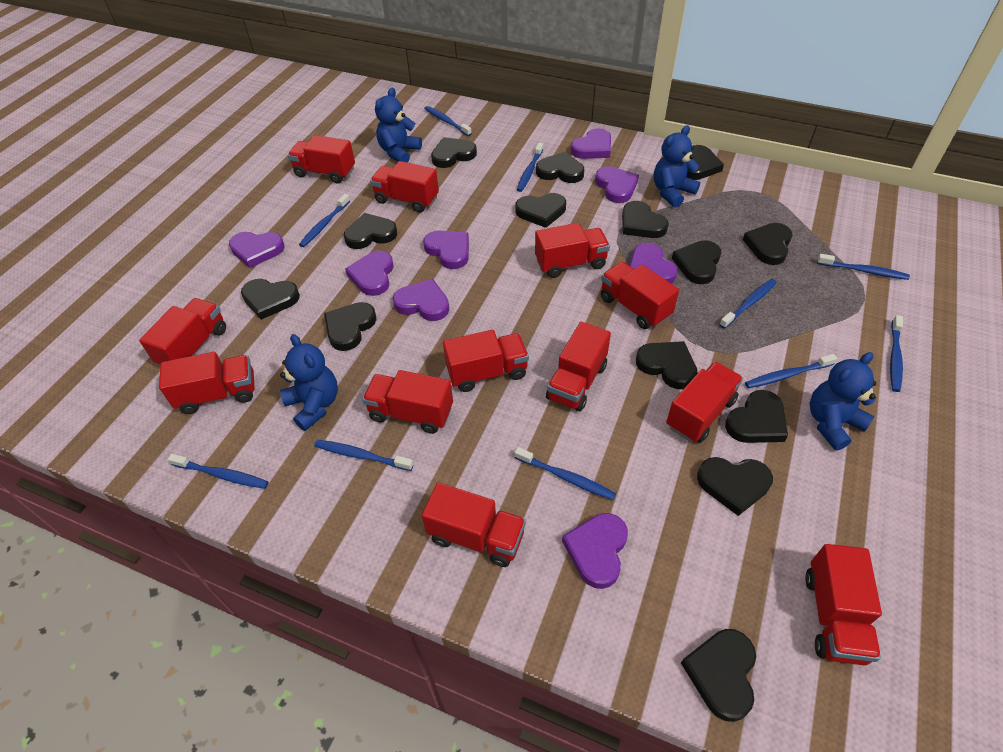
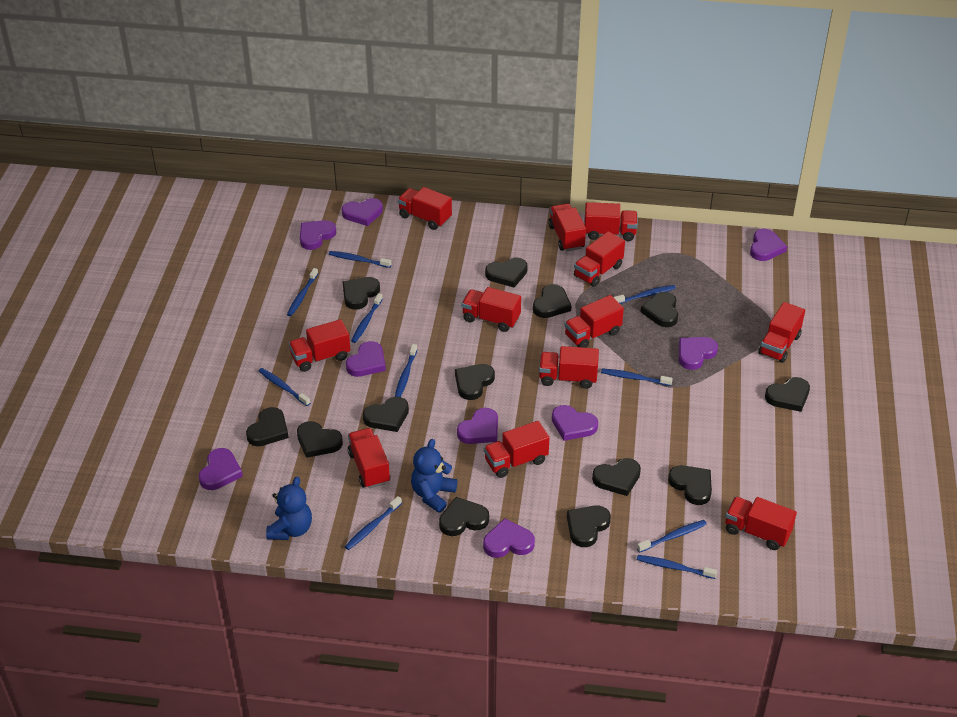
black heart: 14 -> 13
blue teddy bear: 4 -> 2
purple heart: 8 -> 9

